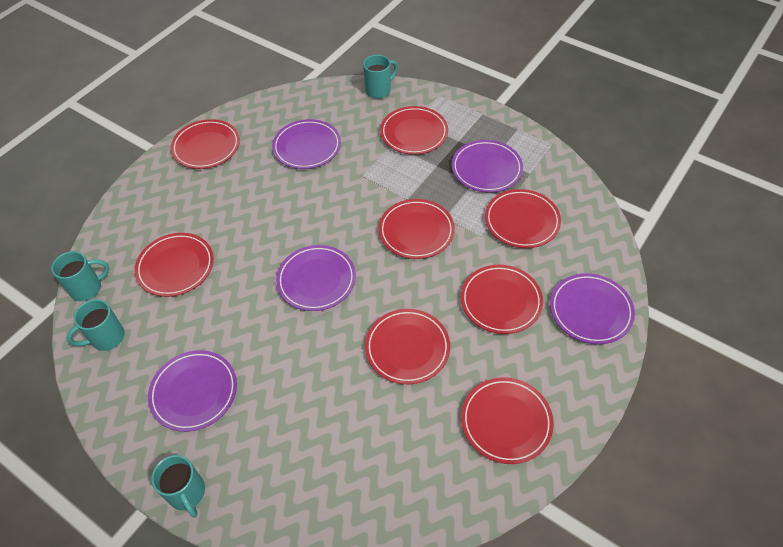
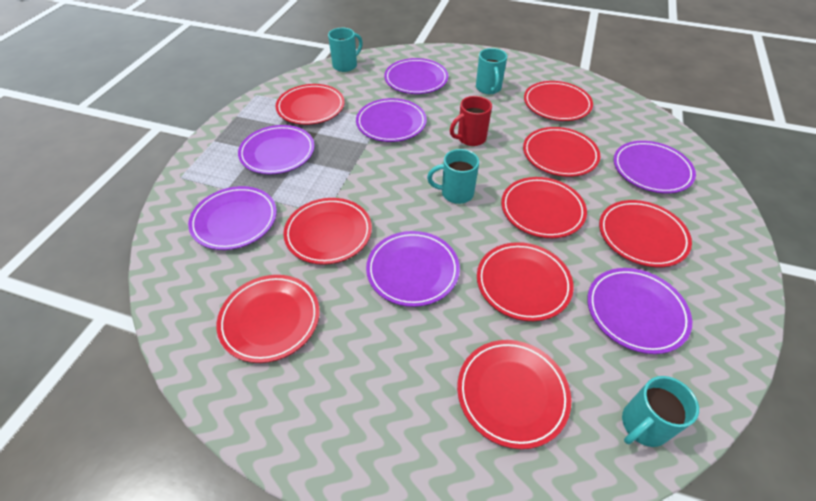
purple plate: 5 -> 7
red mug: 0 -> 1
red plate: 8 -> 9

